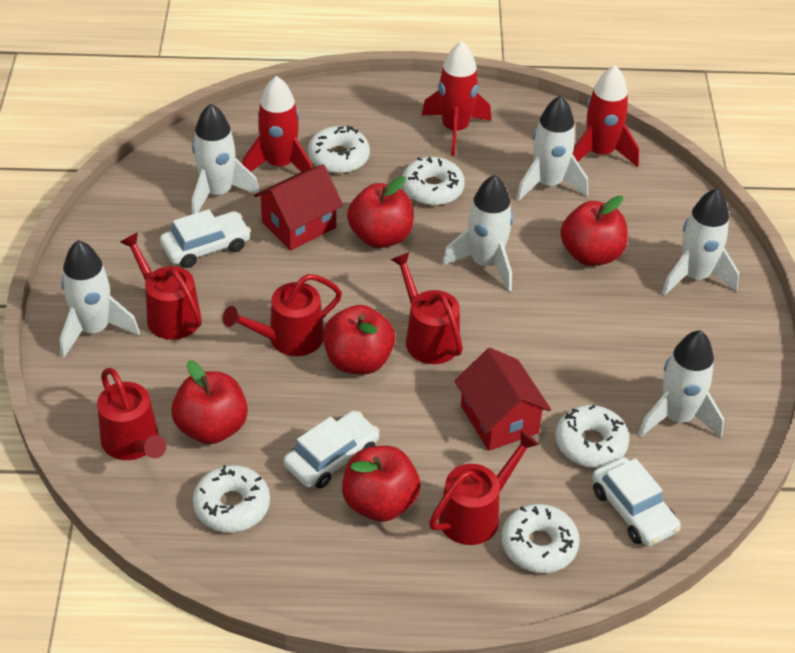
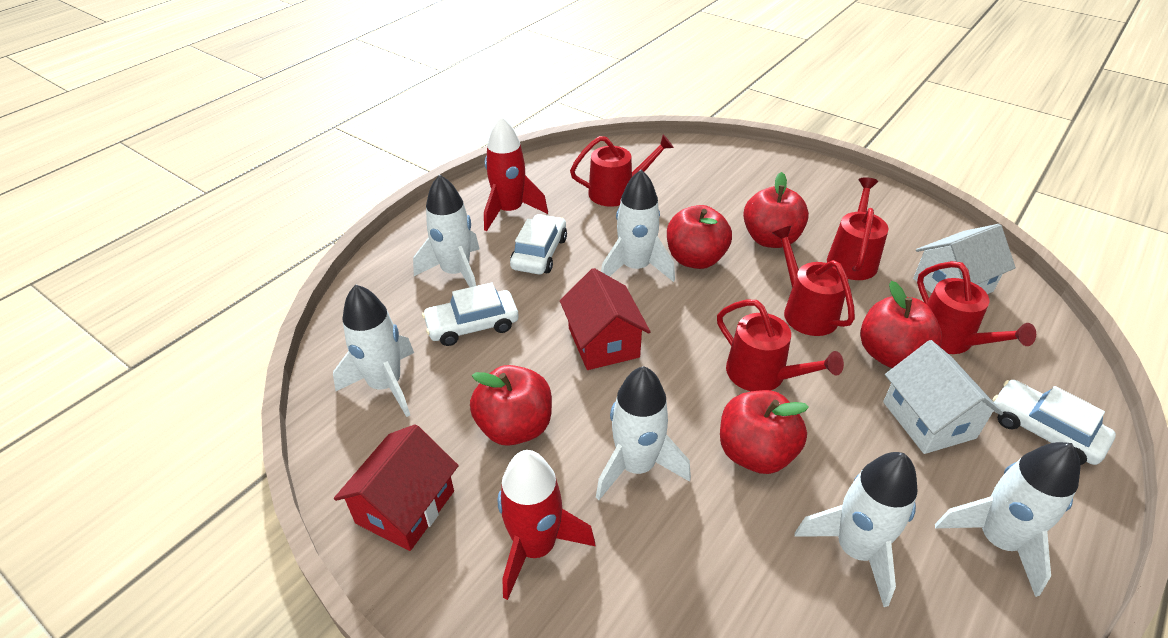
red rocket: 3 -> 2
white donut: 5 -> 0
white house: 0 -> 2

